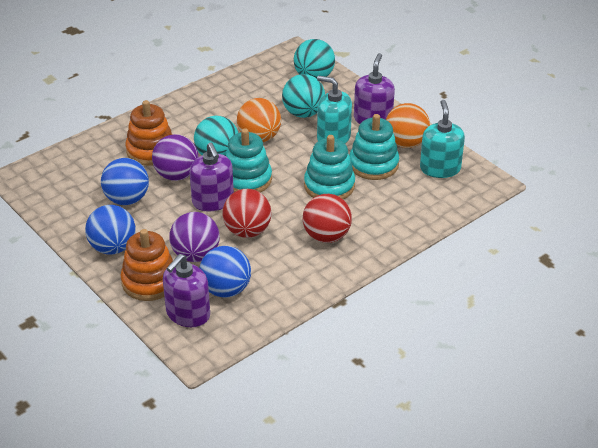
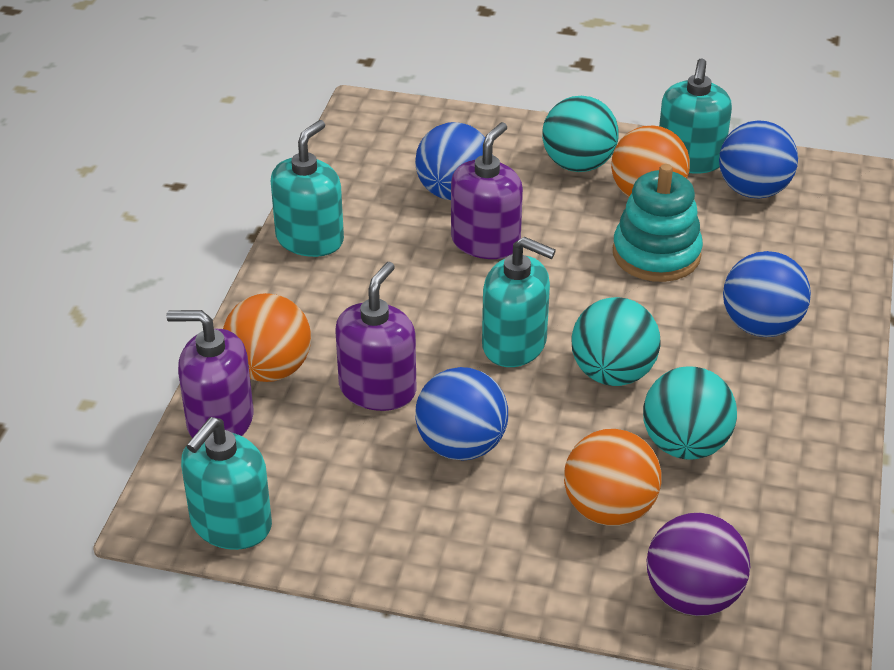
blue ball: 3 -> 4
orange ball: 2 -> 3
orange stacking toy: 2 -> 0
purple ball: 2 -> 1
red ball: 2 -> 0
turquoise soap dispenser: 2 -> 4
turquoise stacking toy: 3 -> 1

